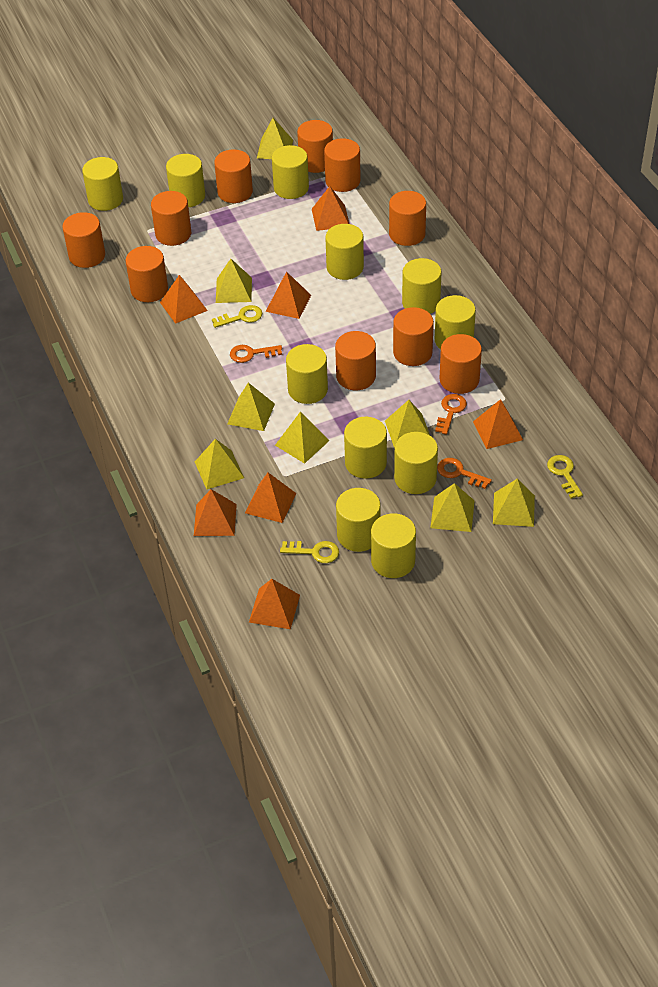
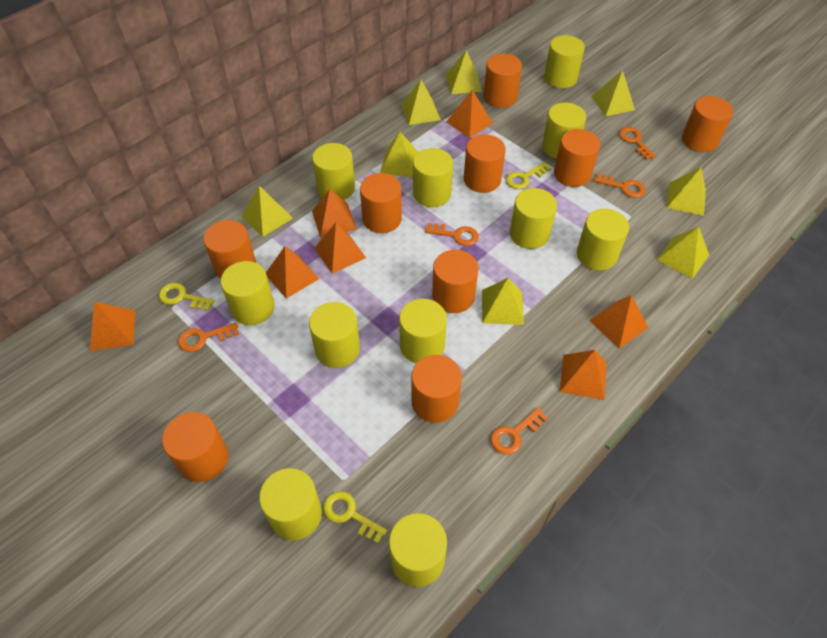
orange cylinder: 10 -> 9
orange key: 3 -> 5

